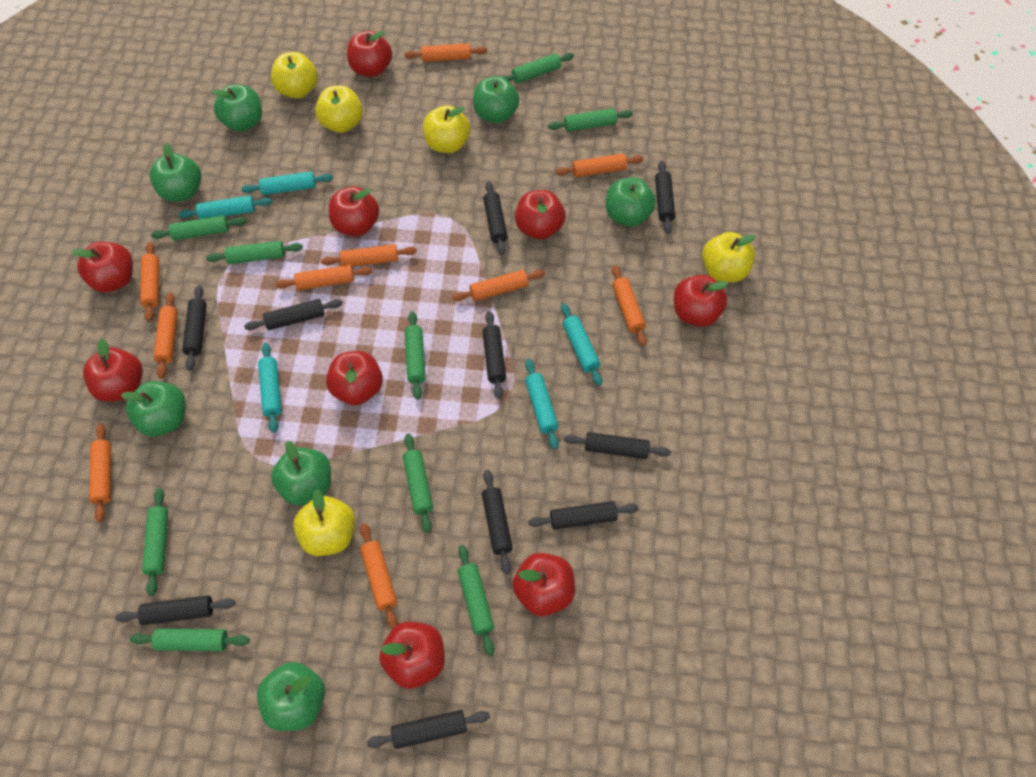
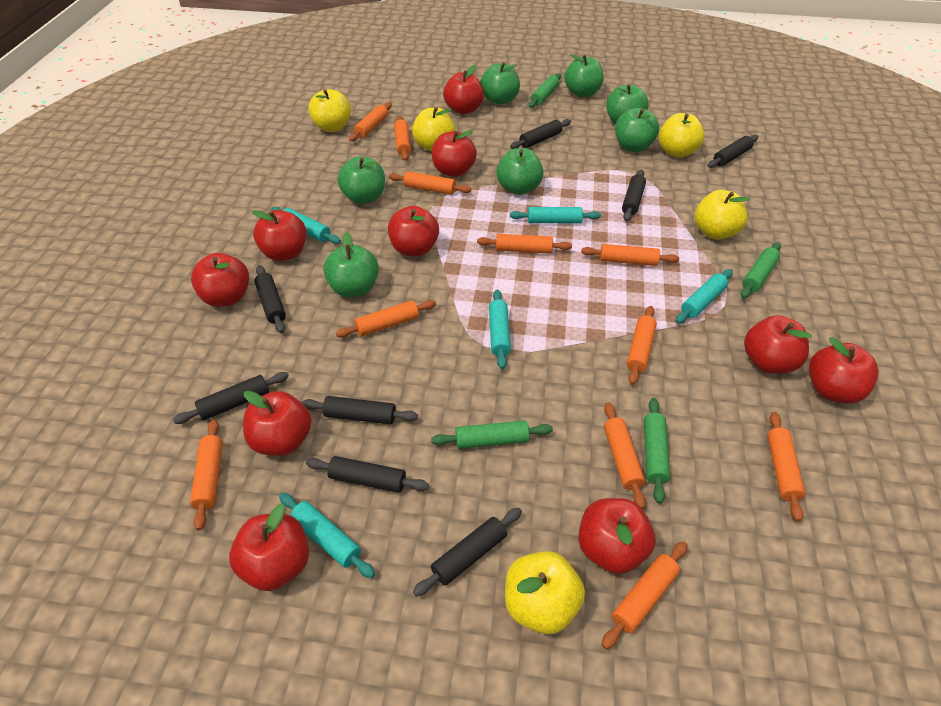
black rolling pin: 10 -> 8
green rolling pin: 9 -> 4
orange rolling pin: 10 -> 11
red apple: 9 -> 10

